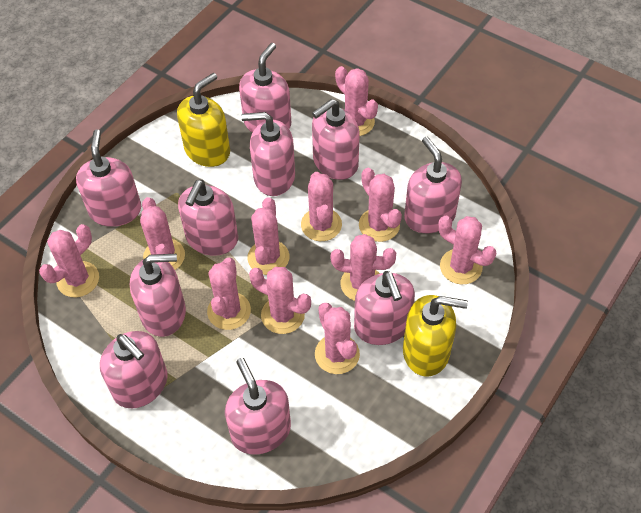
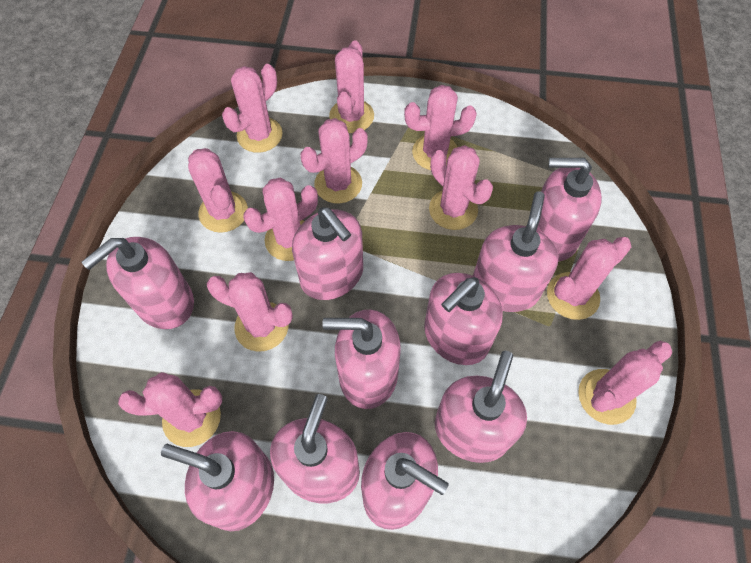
yellow soap dispenser: 2 -> 0

